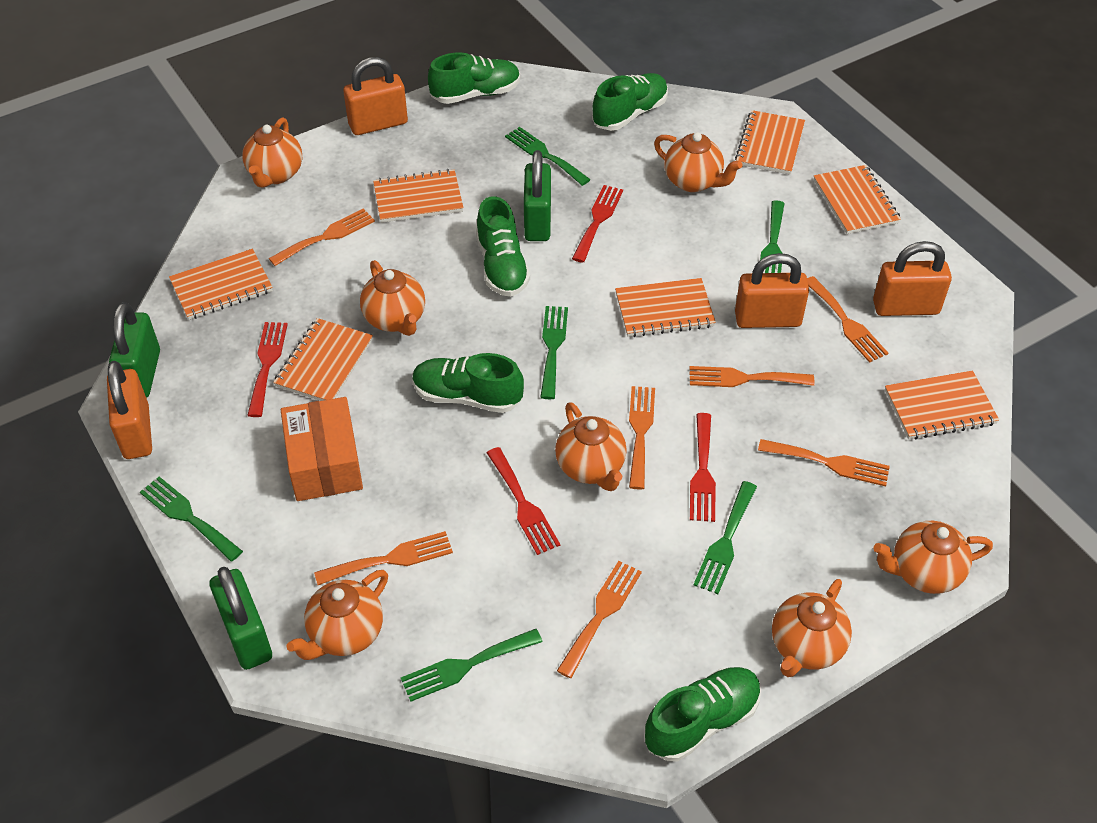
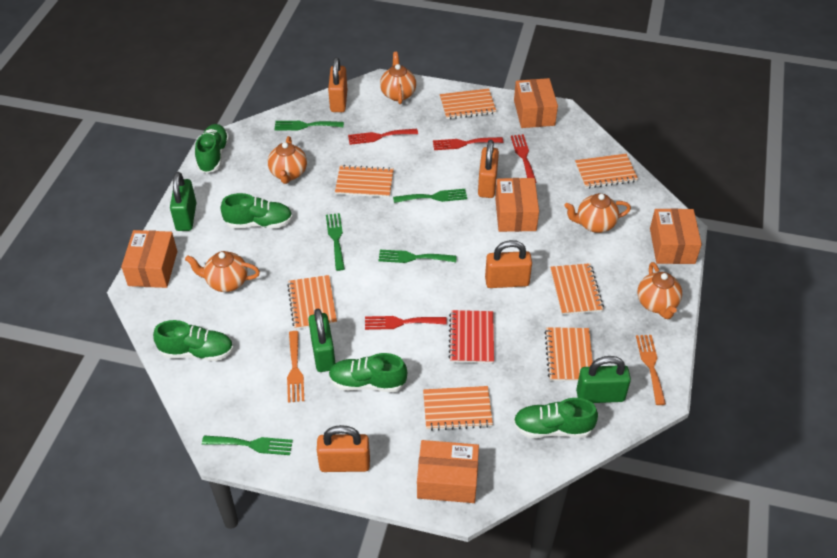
green fork: 6 -> 5
orange box: 1 -> 5
orange fork: 7 -> 2
orange teapot: 7 -> 5
red notebook: 0 -> 1

